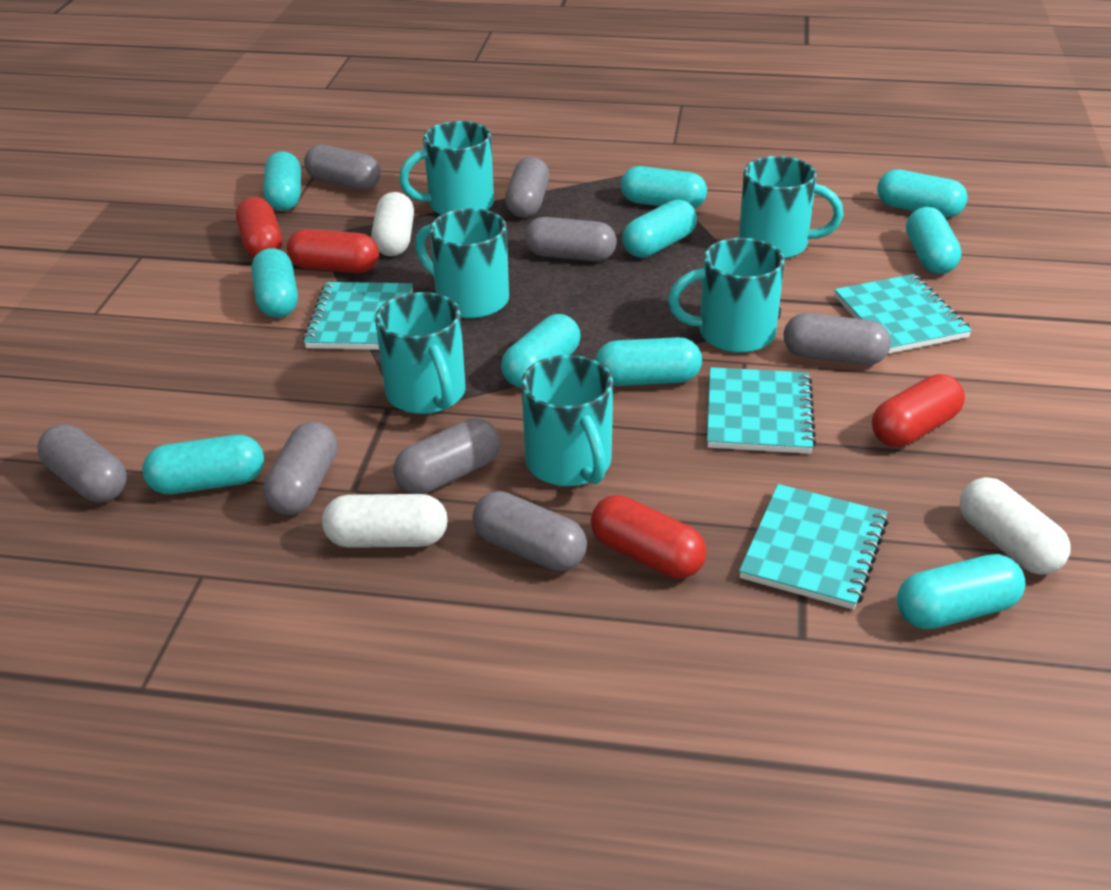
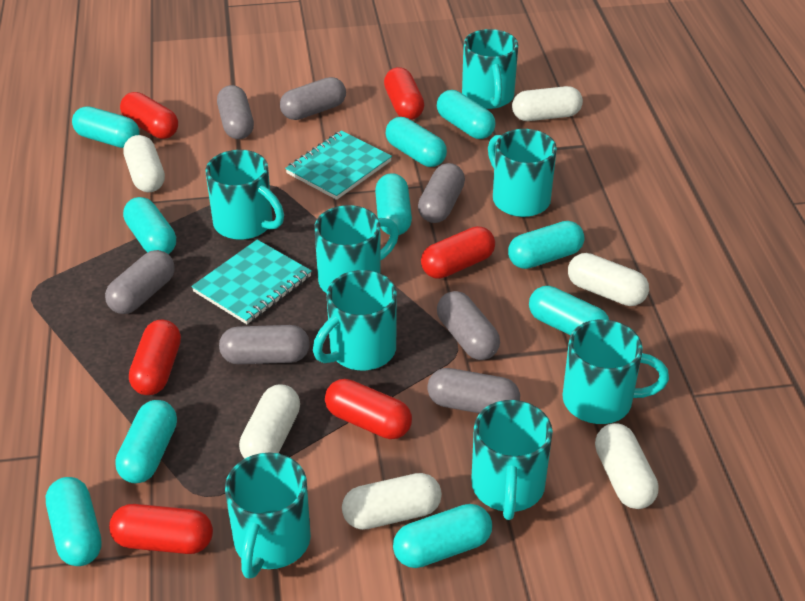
grey capsule: 8 -> 7
red capsule: 4 -> 6
turquoise mug: 6 -> 8
turquoise notebook: 4 -> 2
white capsule: 3 -> 6

